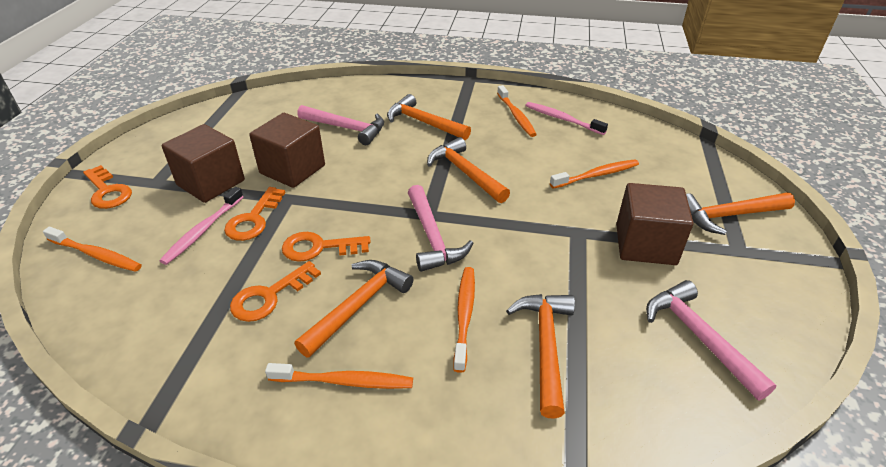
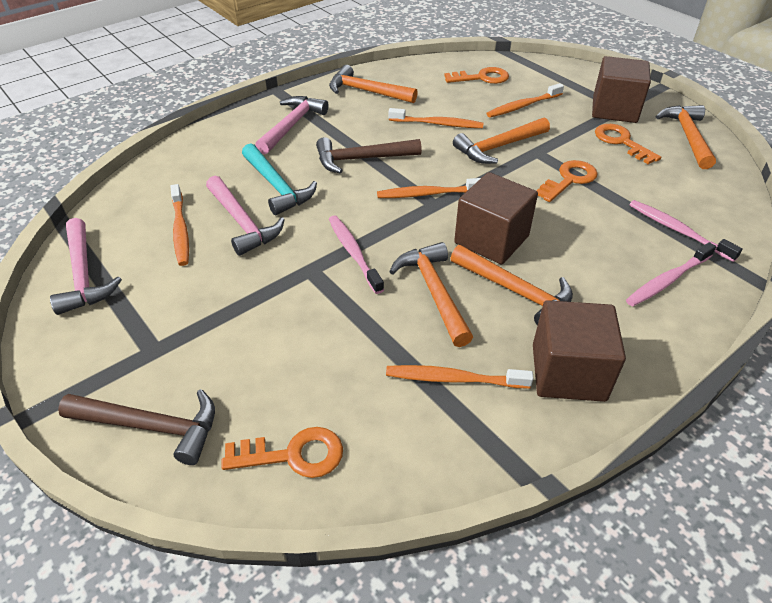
brown hammer: 0 -> 2
pink toothbrush: 2 -> 3
turquoise hammer: 0 -> 1

